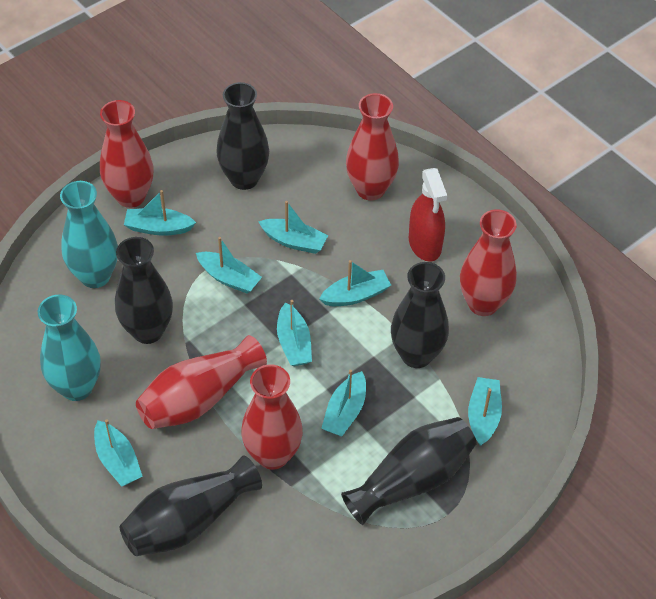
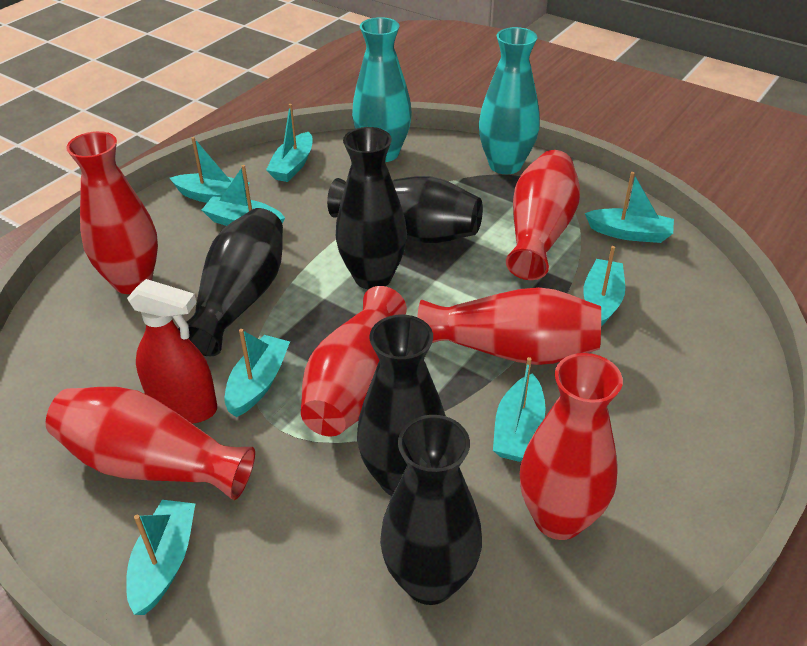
red vase: 5 -> 6

